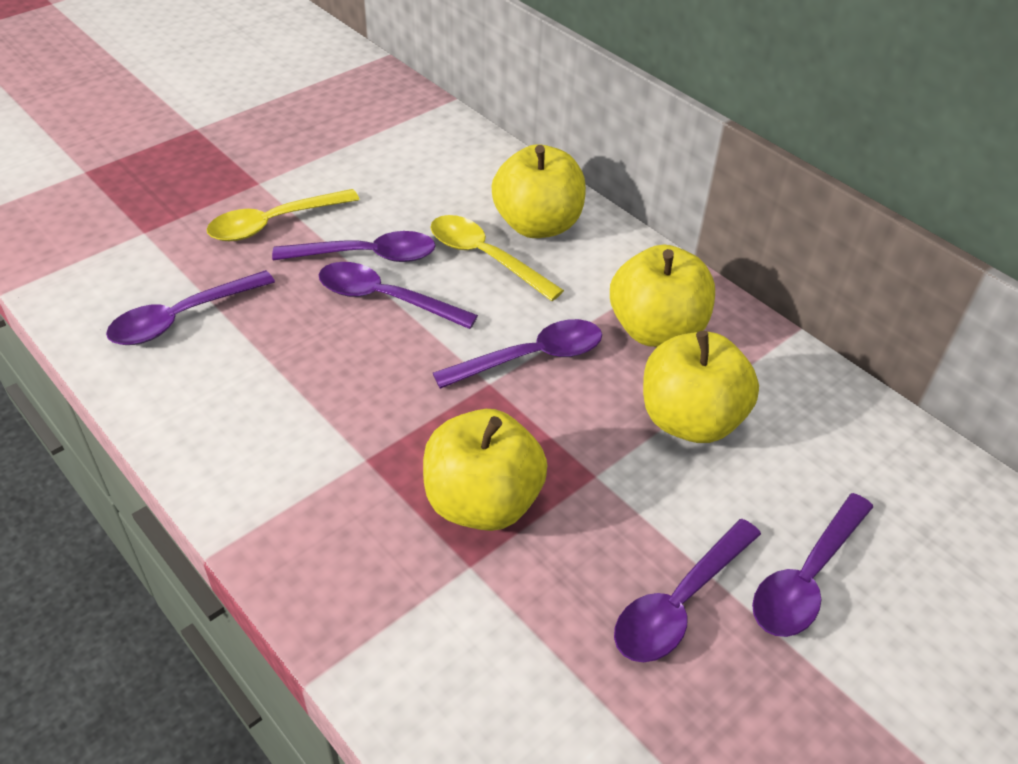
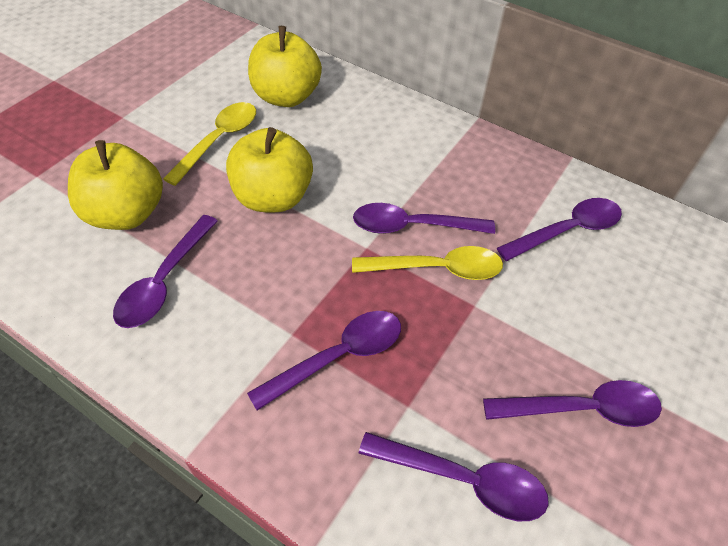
yellow apple: 4 -> 3

